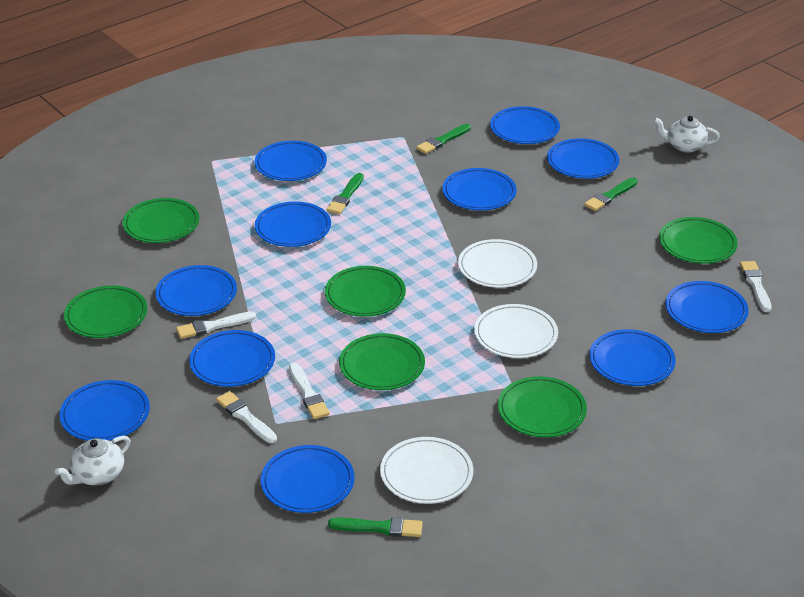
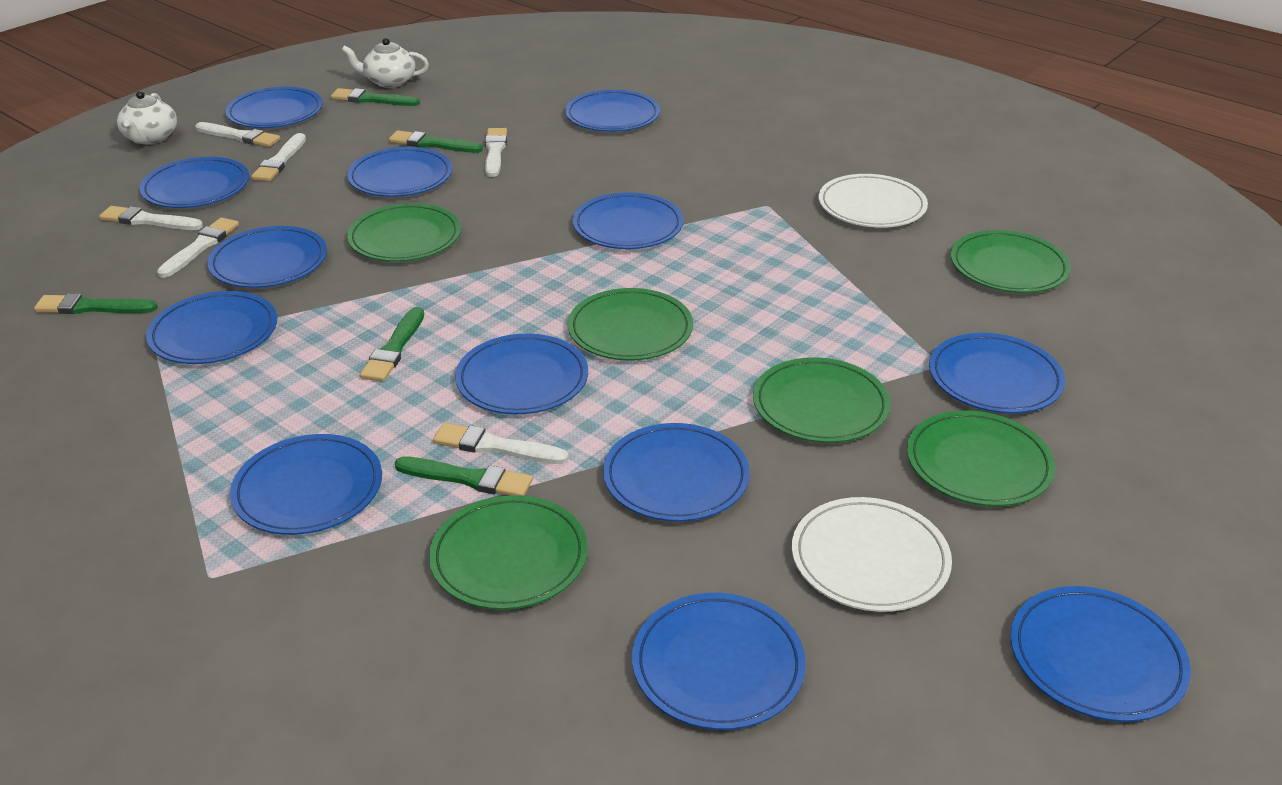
blue plate: 11 -> 13
green brush: 4 -> 5
white brush: 4 -> 6
white plate: 3 -> 2

